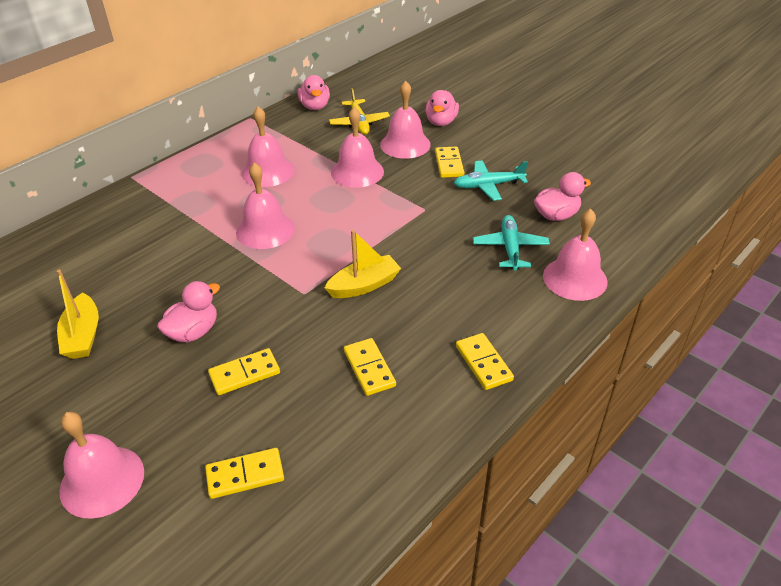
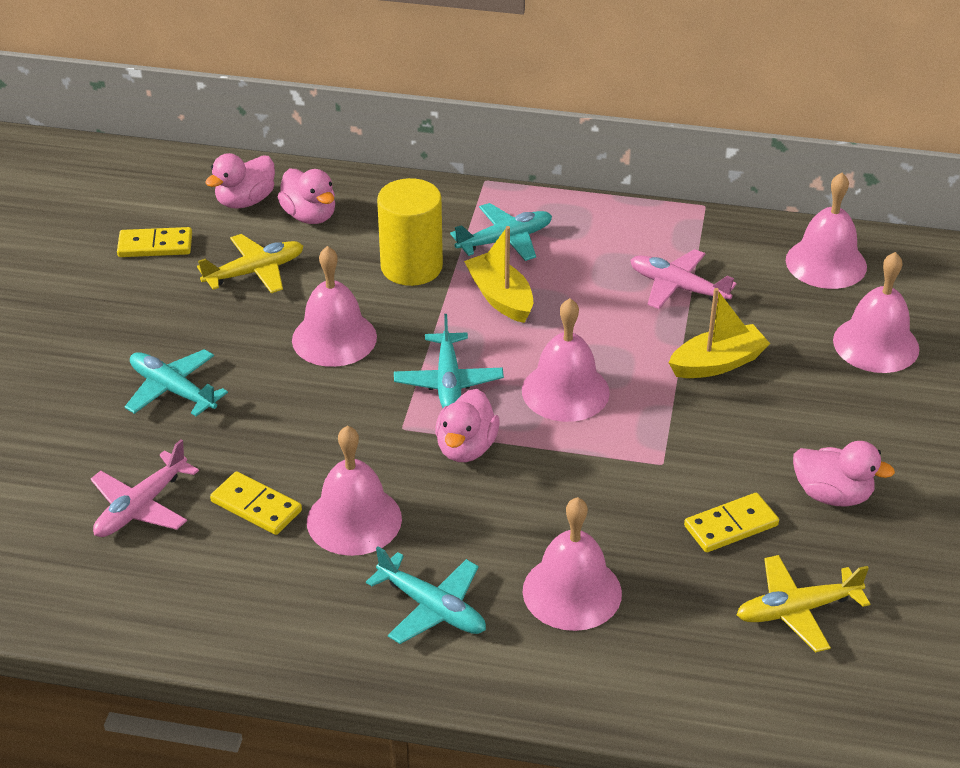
pink plane: 0 -> 2
turquoise plane: 2 -> 4
yellow cylinder: 0 -> 1
yellow domino: 5 -> 3
yellow plane: 1 -> 2

